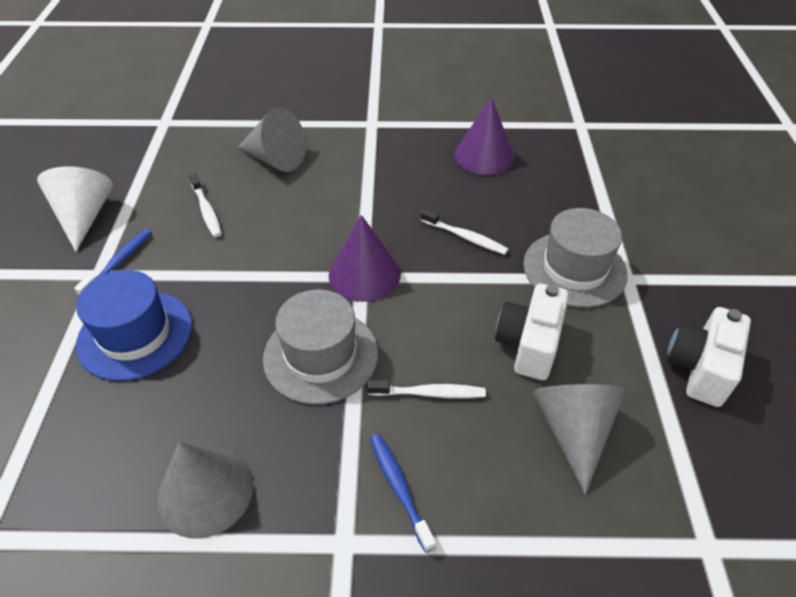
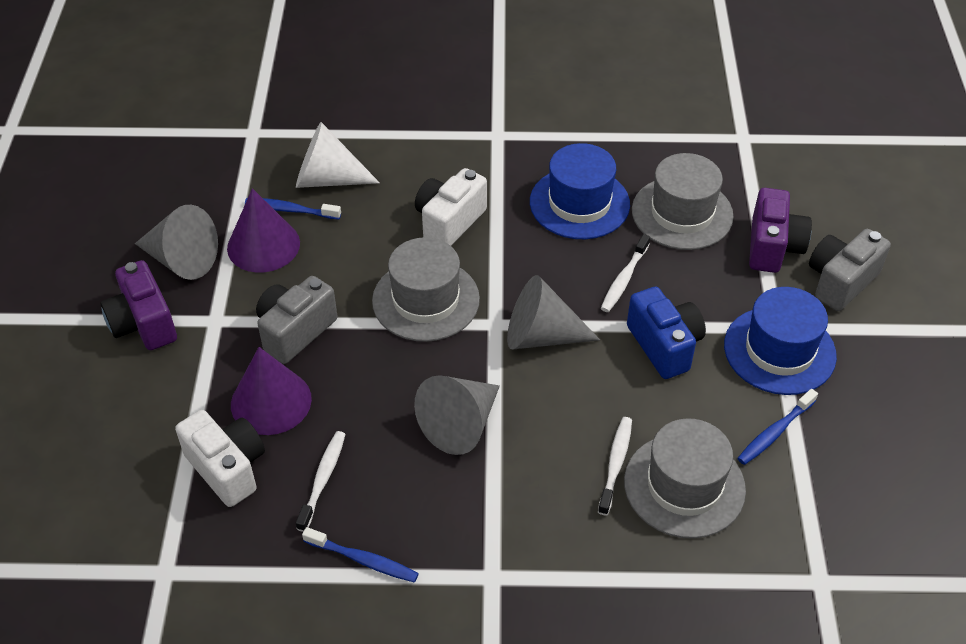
blue camera: 0 -> 1
blue hat: 1 -> 2
blue toothbrush: 2 -> 3
grey camera: 0 -> 2
grey hat: 2 -> 3
purple camera: 0 -> 2

